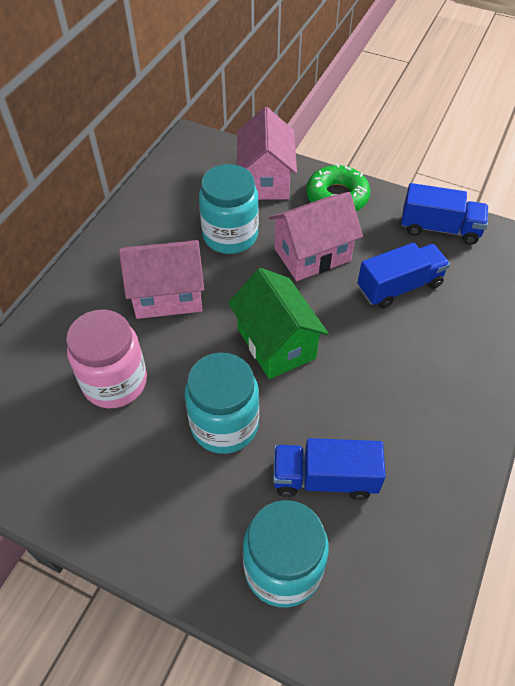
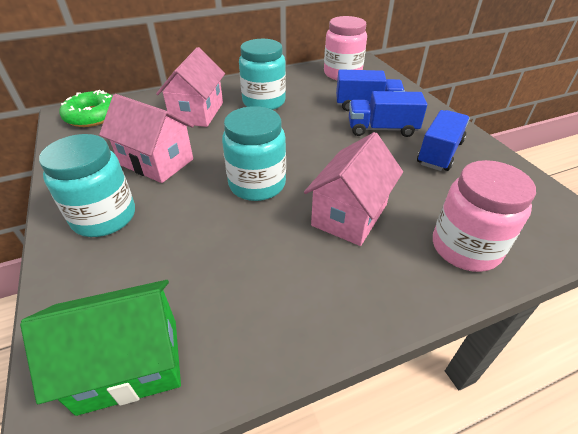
pink jar: 1 -> 2

